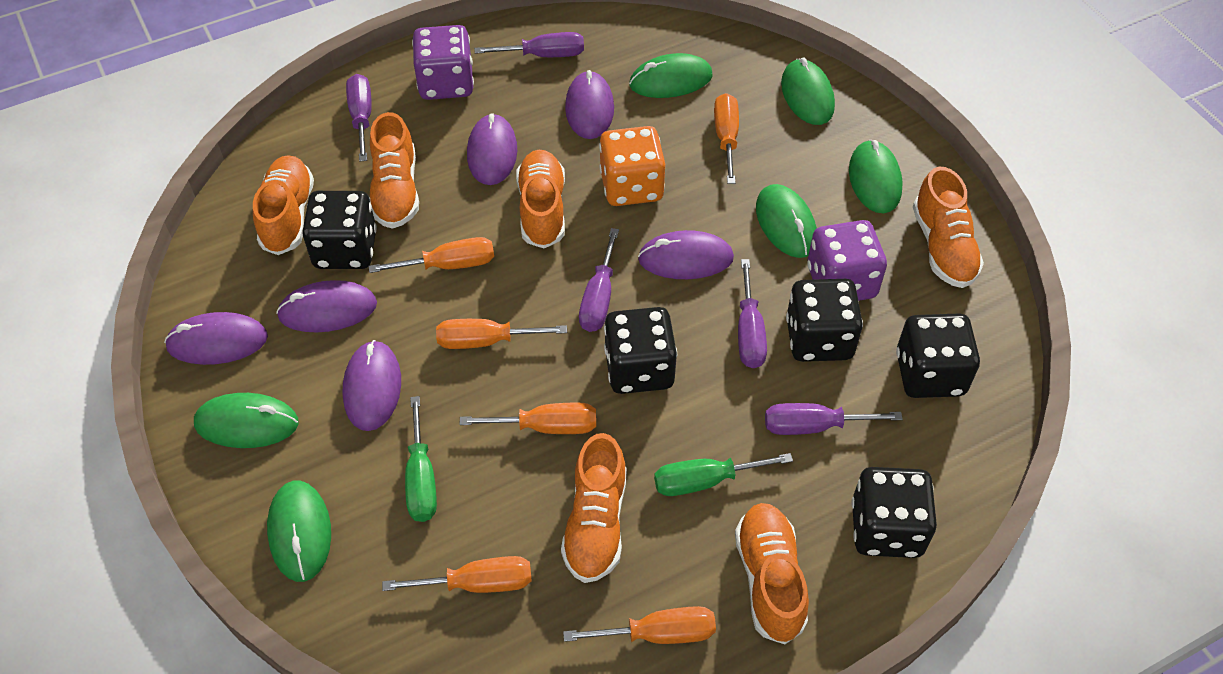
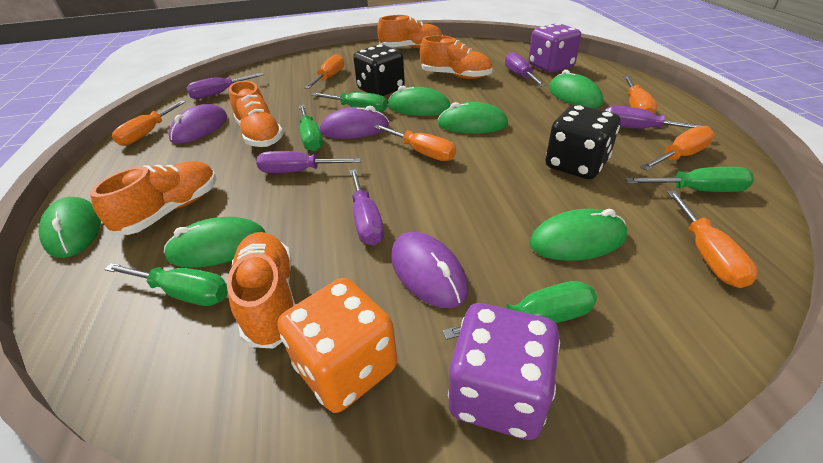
black dice: 5 -> 2
green screwdriver: 2 -> 5
orange shoe: 6 -> 5
purple mouse: 6 -> 3

